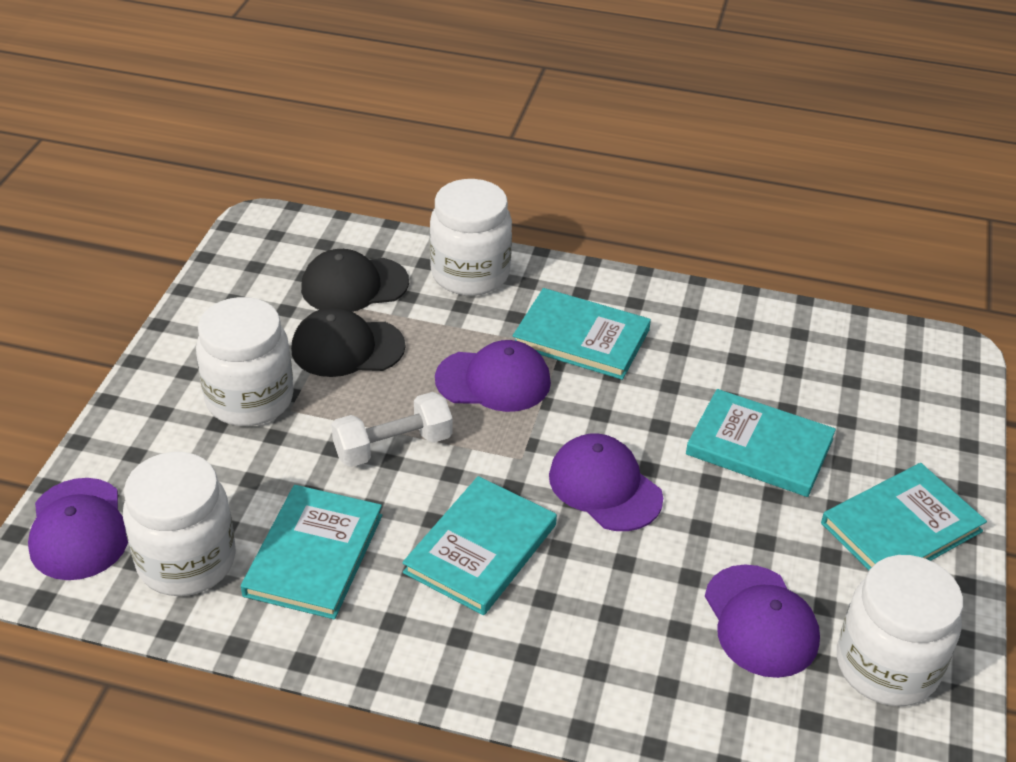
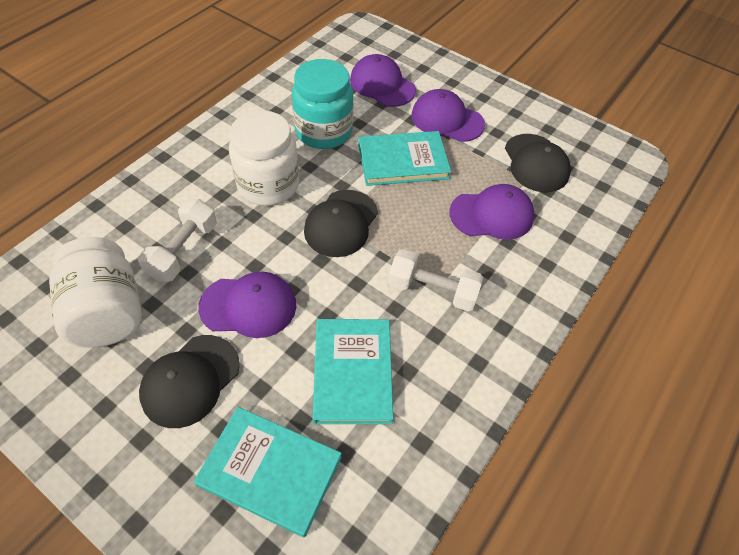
black cap: 2 -> 3
turquoise book: 5 -> 3
turquoise jar: 0 -> 1
white dumbbell: 1 -> 2
white jar: 4 -> 2

